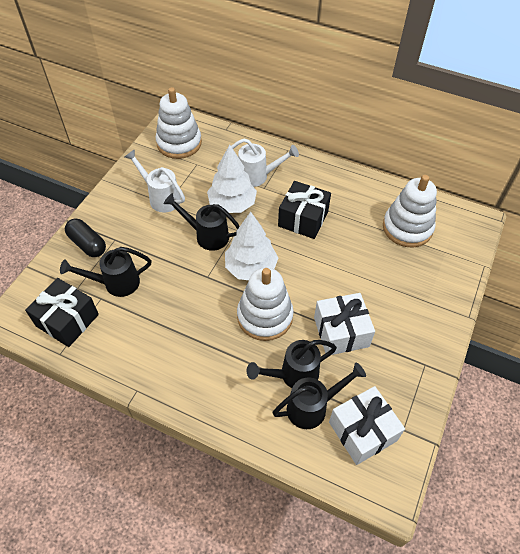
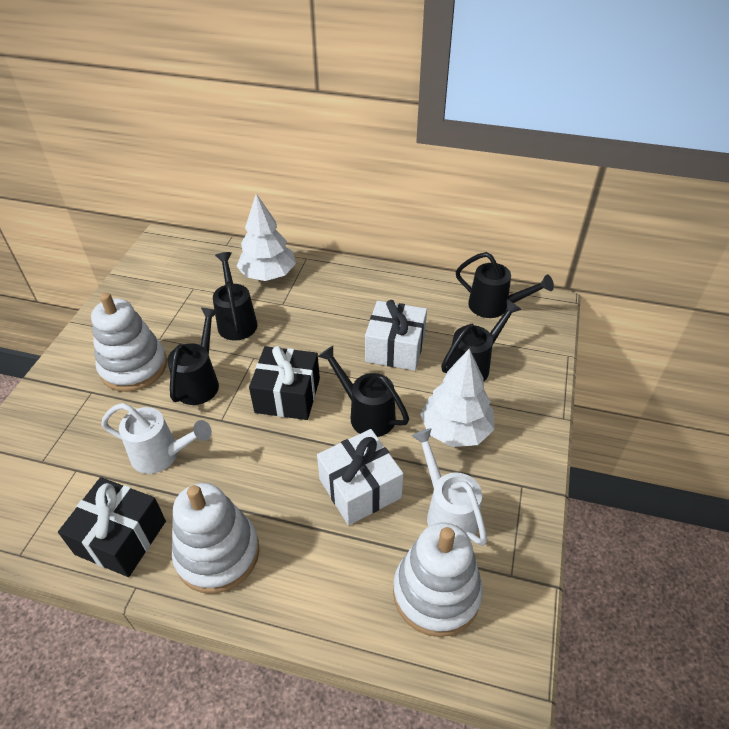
black capsule: 1 -> 0
black watering can: 4 -> 5

